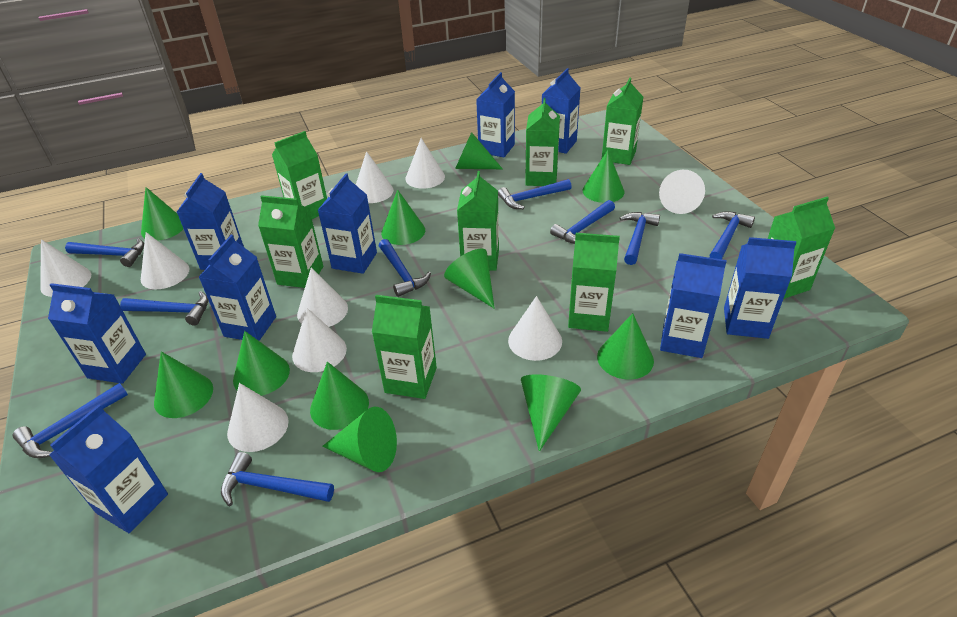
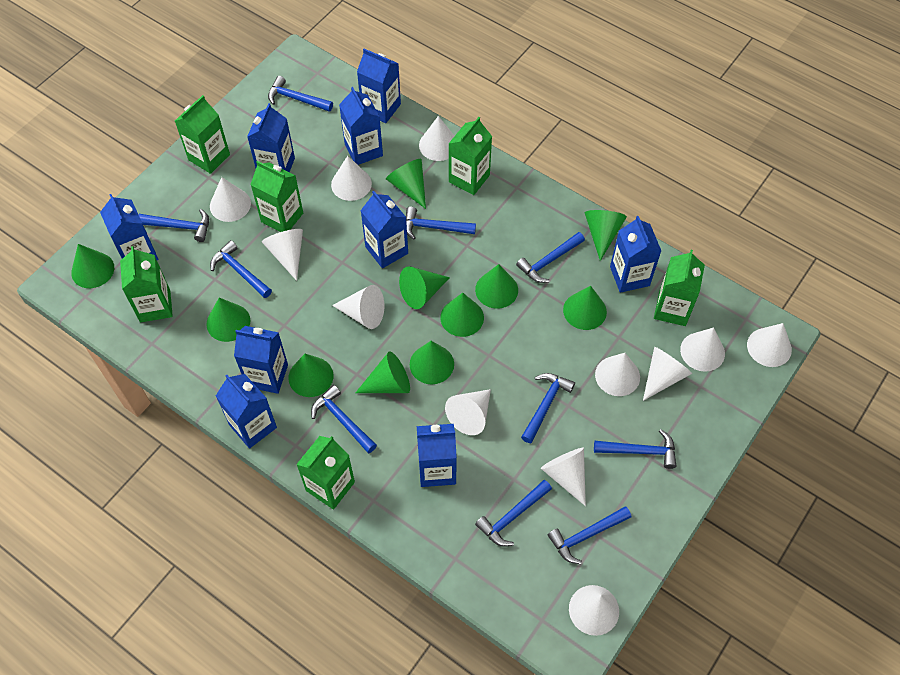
blue hammer: 9 -> 10
green carton: 8 -> 6
white cone: 9 -> 12

